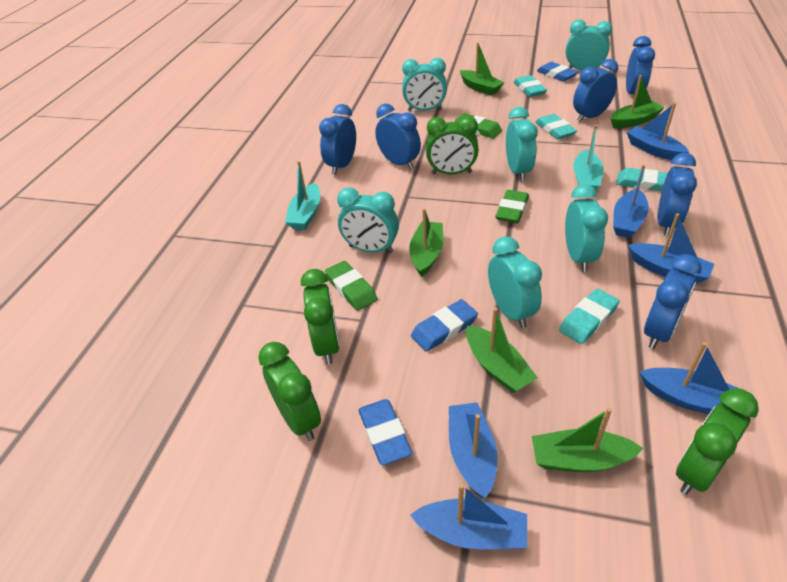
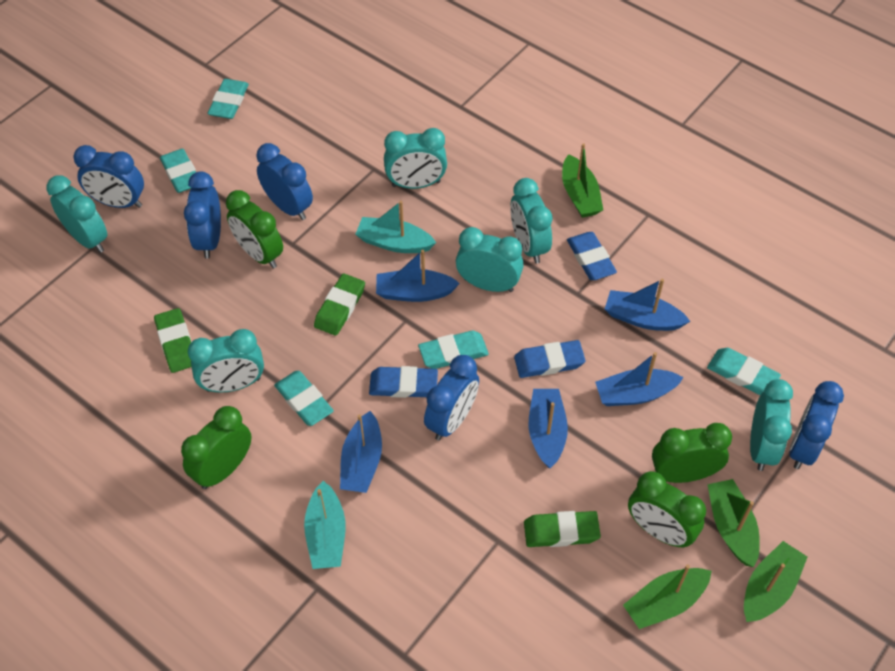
blue boat: 6 -> 5
blue clock: 6 -> 5
green boat: 5 -> 4
turquoise eraser: 4 -> 5

